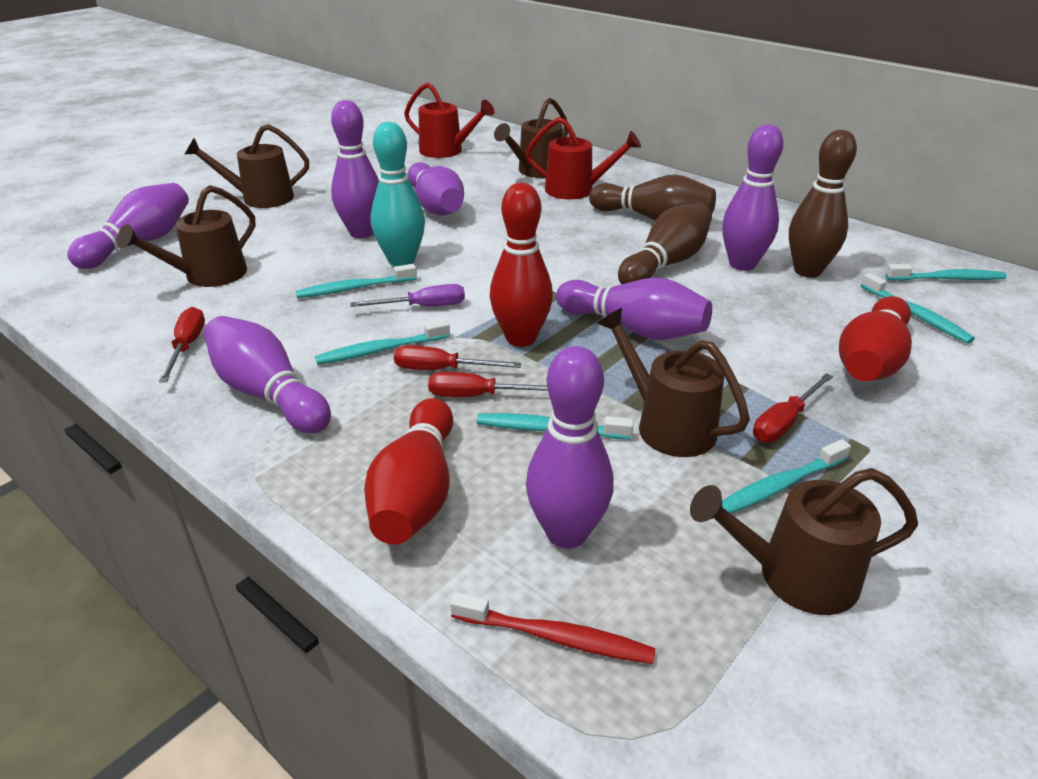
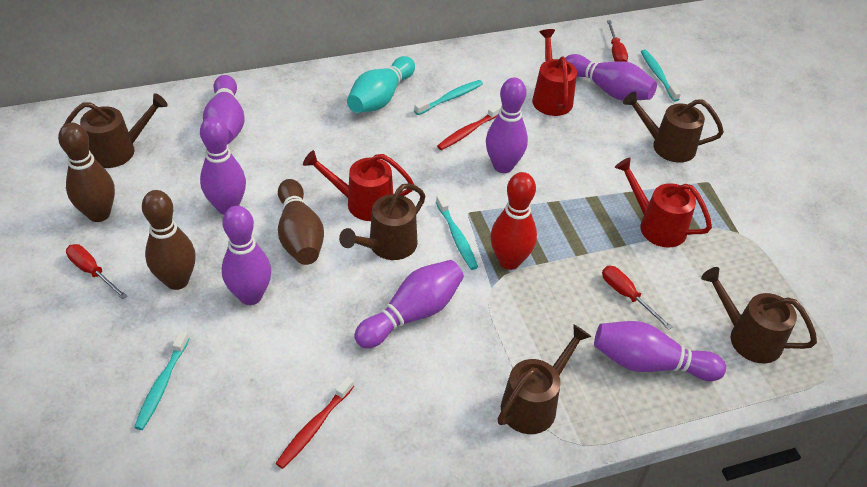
purple screwdriver: 1 -> 0
red bowling pin: 3 -> 1
red screwdriver: 4 -> 3
red toothbrush: 1 -> 2
red watering can: 2 -> 3
turquoise toothbrush: 6 -> 4

